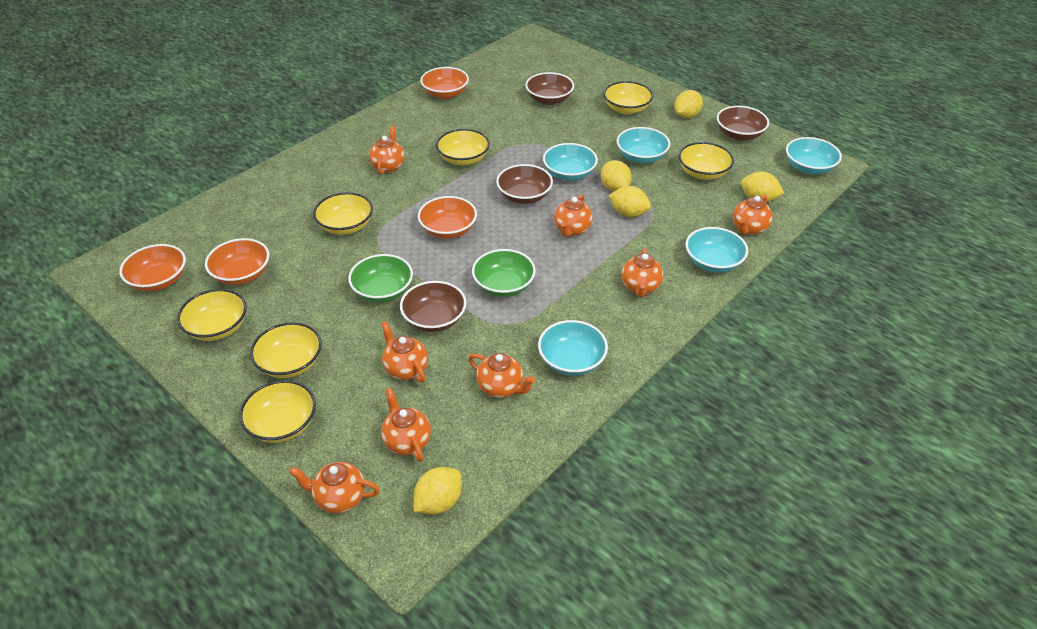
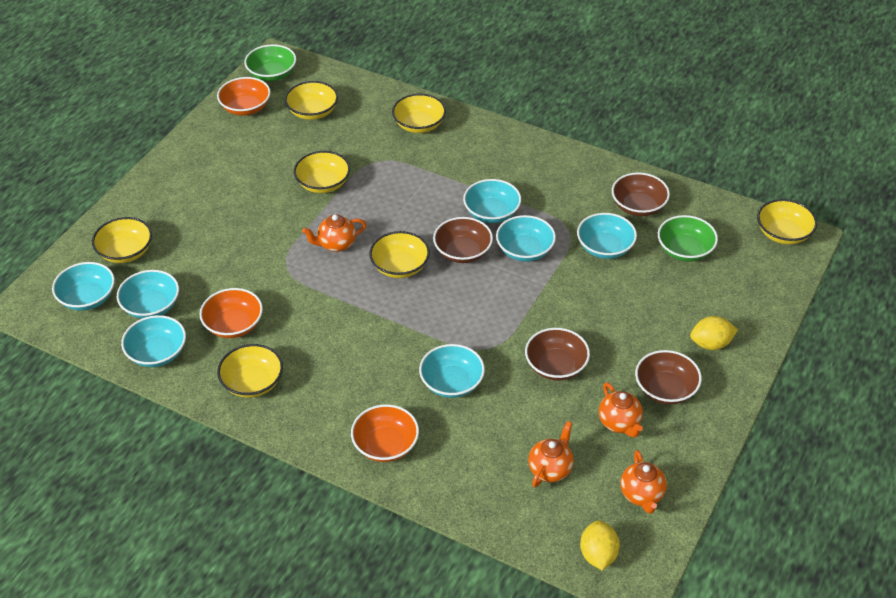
orange bowl: 4 -> 3
orange teapot: 8 -> 4
turquoise bowl: 5 -> 7
yellow lemon: 5 -> 2

